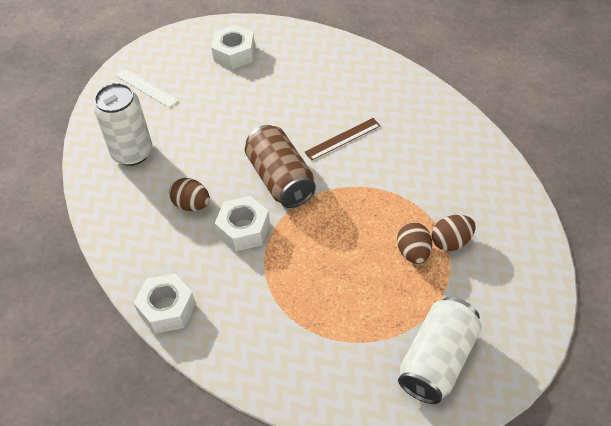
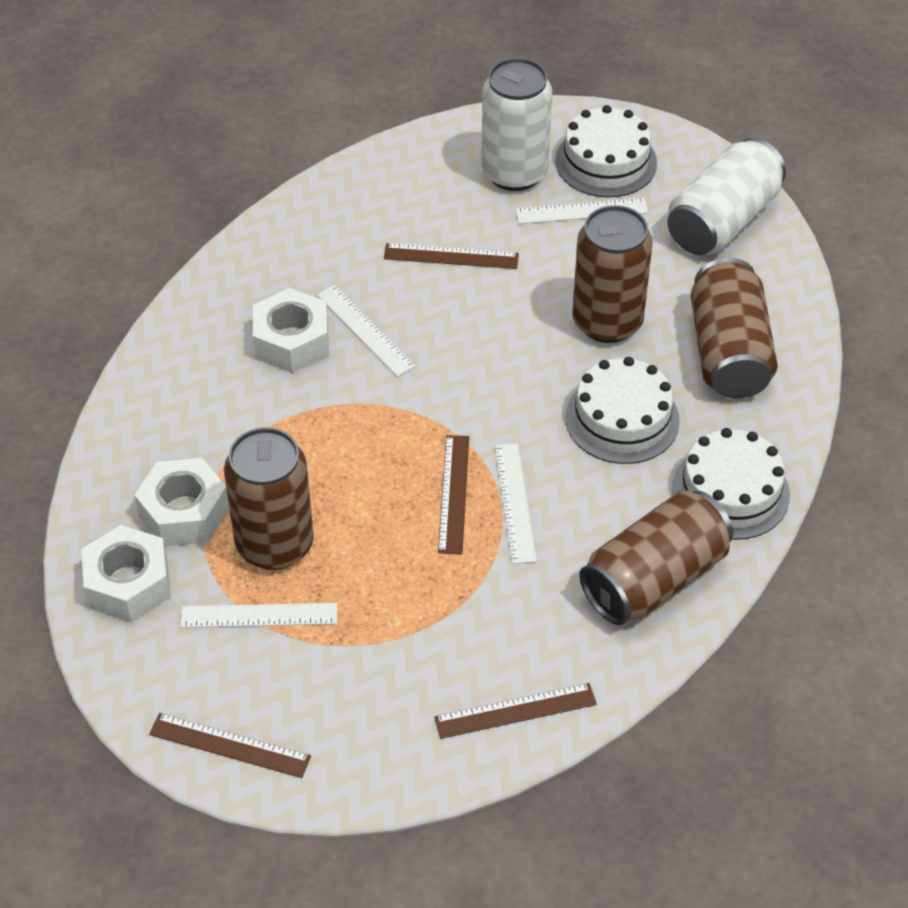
brown can: 1 -> 4
brown egg: 3 -> 0
brown ruler: 1 -> 4
white cake: 0 -> 3
white ruler: 1 -> 4

